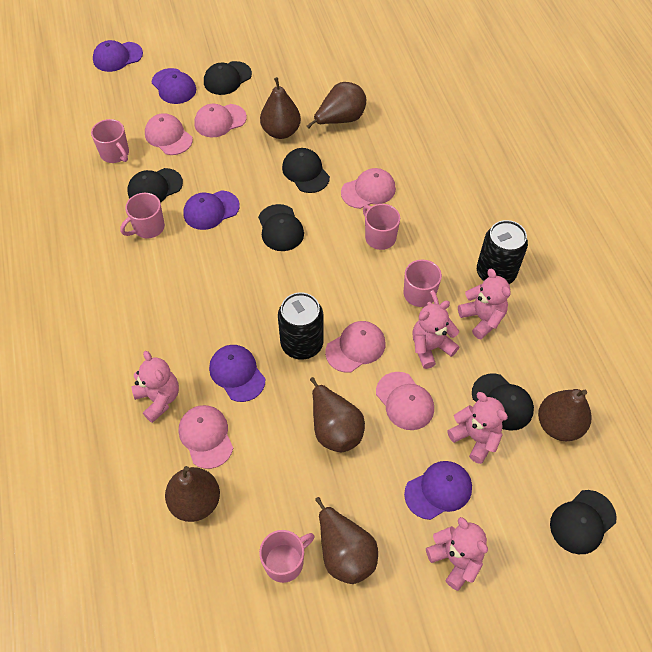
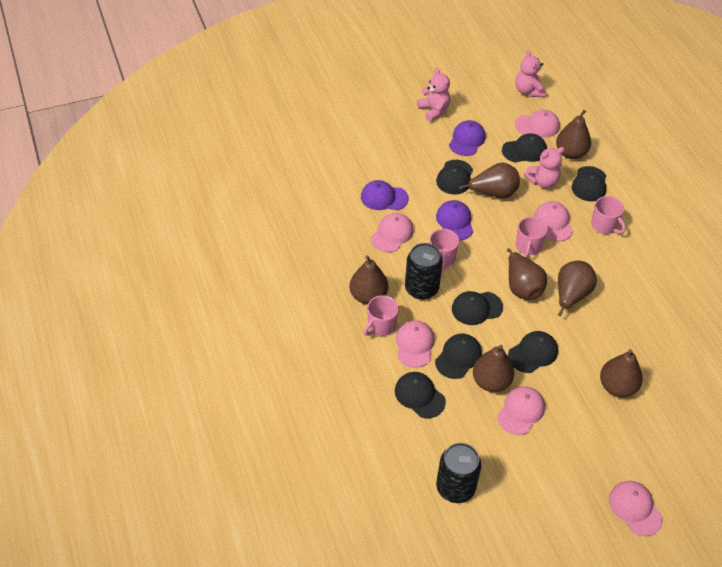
black cap: 6 -> 7
brown pear: 6 -> 7
pink mug: 5 -> 4
pink teddy bear: 5 -> 3
purple cap: 5 -> 3

